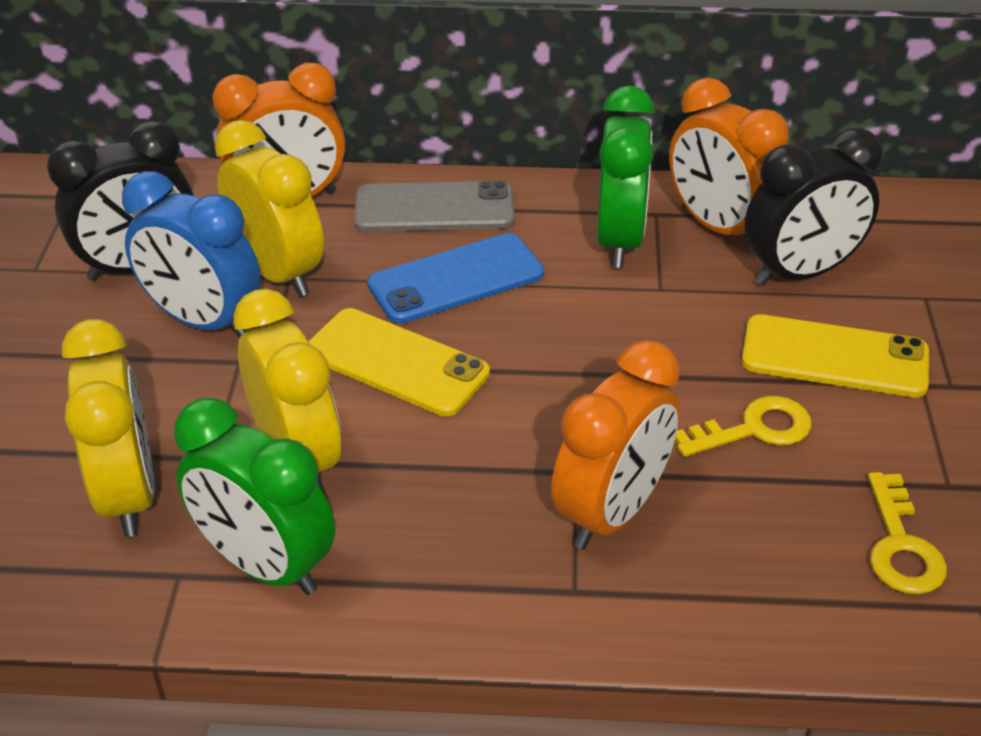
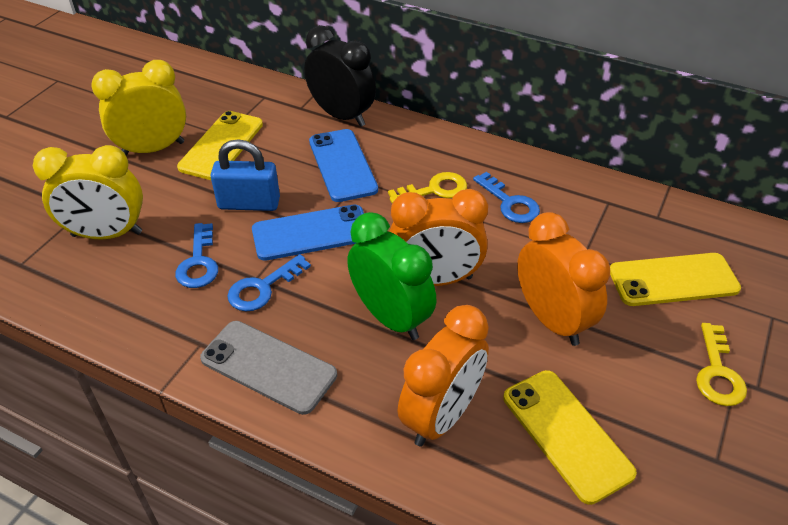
black clock: 2 -> 1
blue clock: 1 -> 0
blue key: 0 -> 3
blue padlock: 0 -> 1
blue phone: 1 -> 2
green clock: 2 -> 1
yellow clock: 3 -> 2
yellow phone: 2 -> 3

